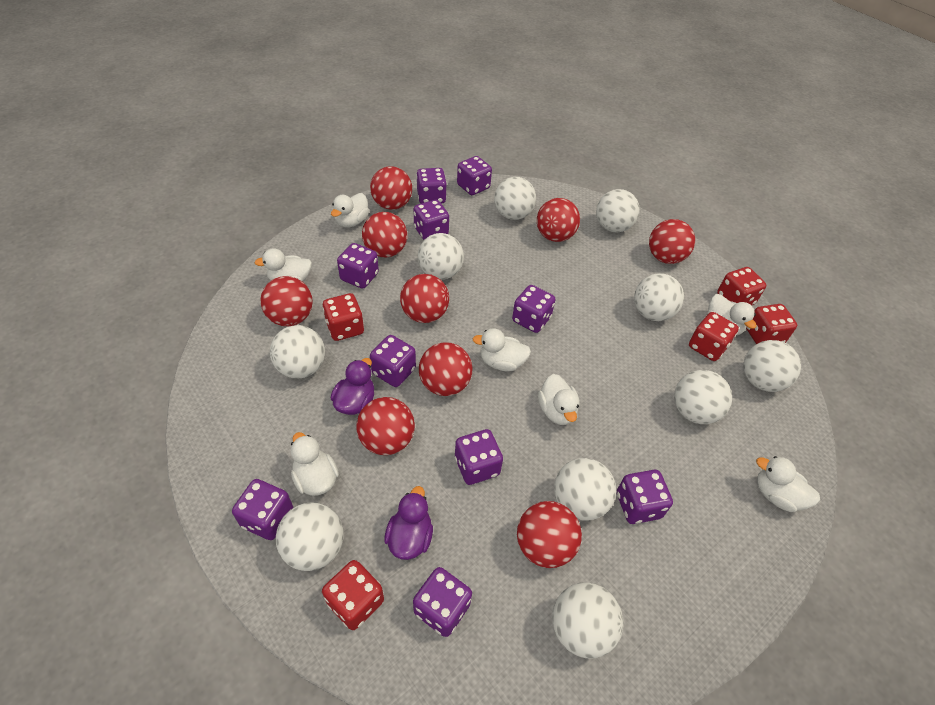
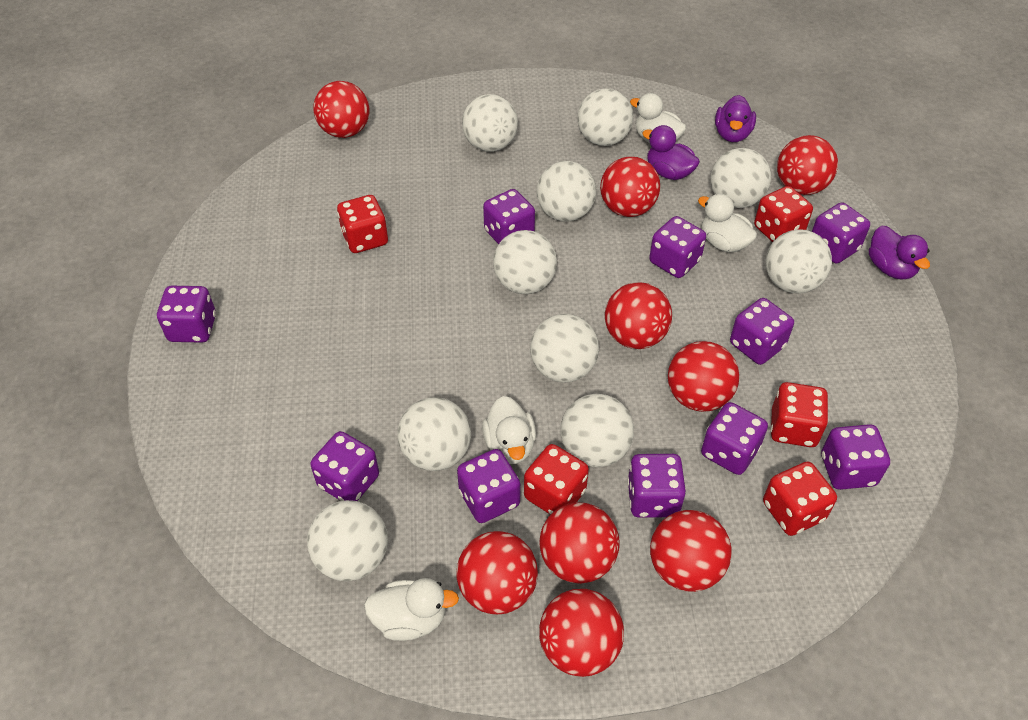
purple duck: 2 -> 3
white duck: 7 -> 4

